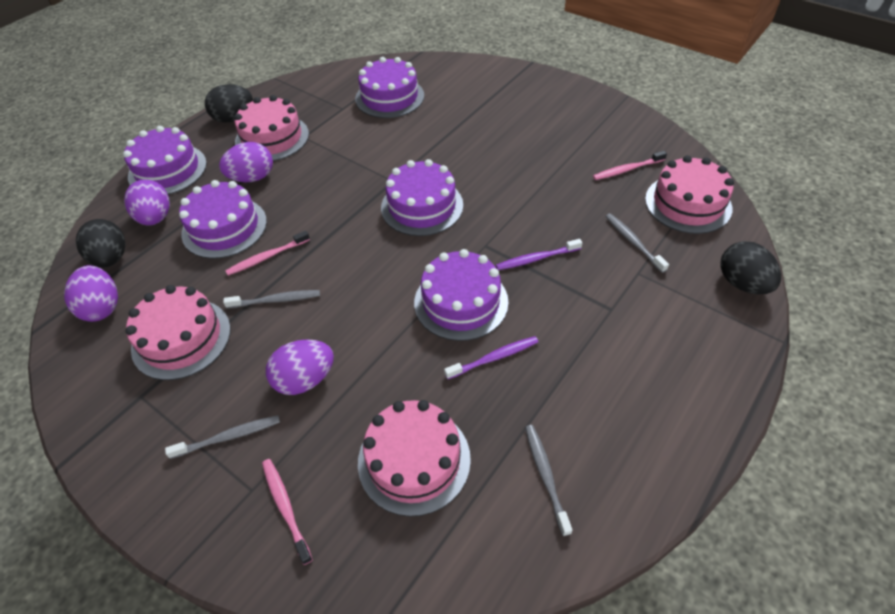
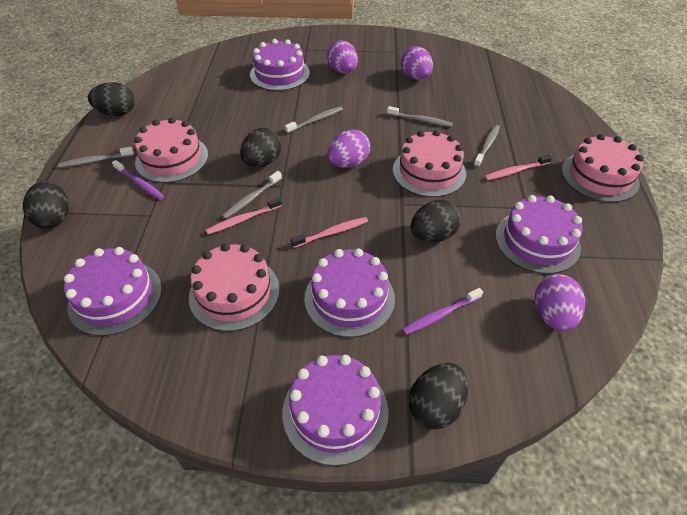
black egg: 3 -> 5
grey toothbrush: 4 -> 5

